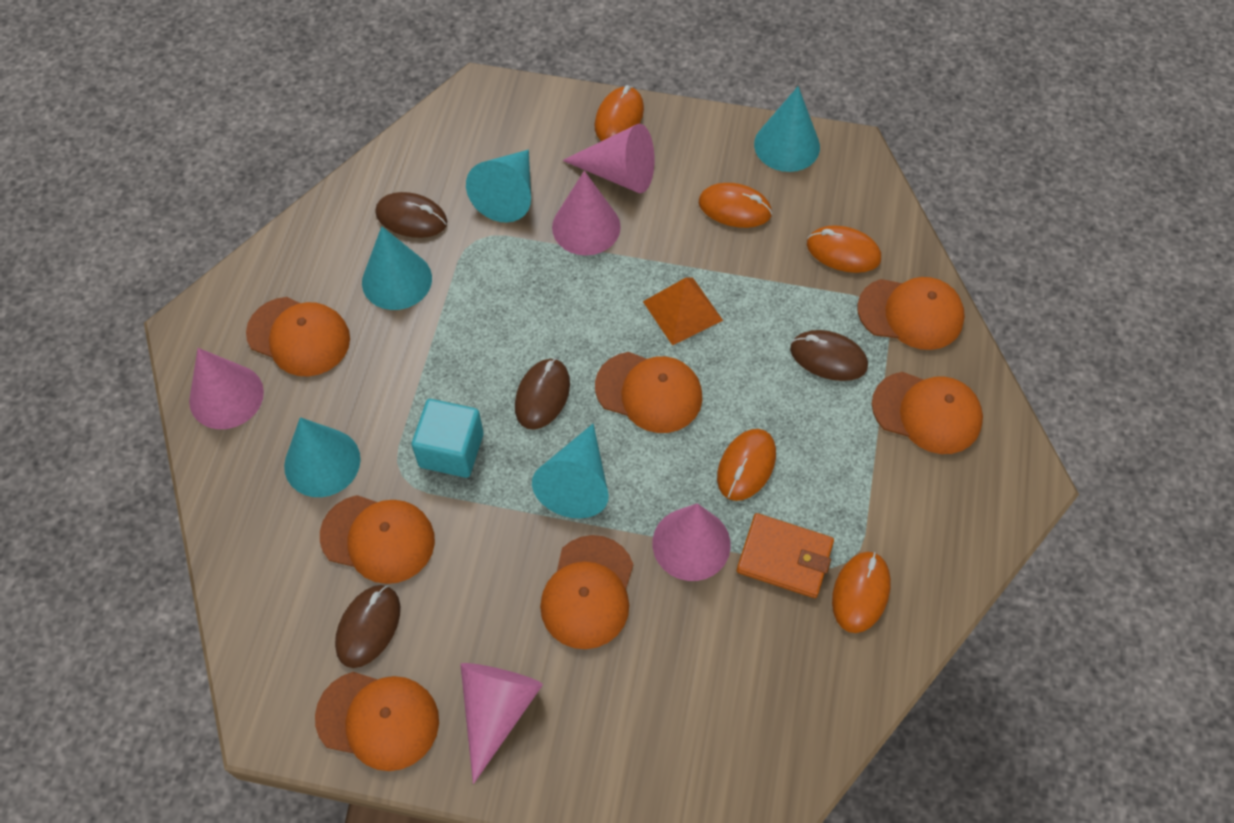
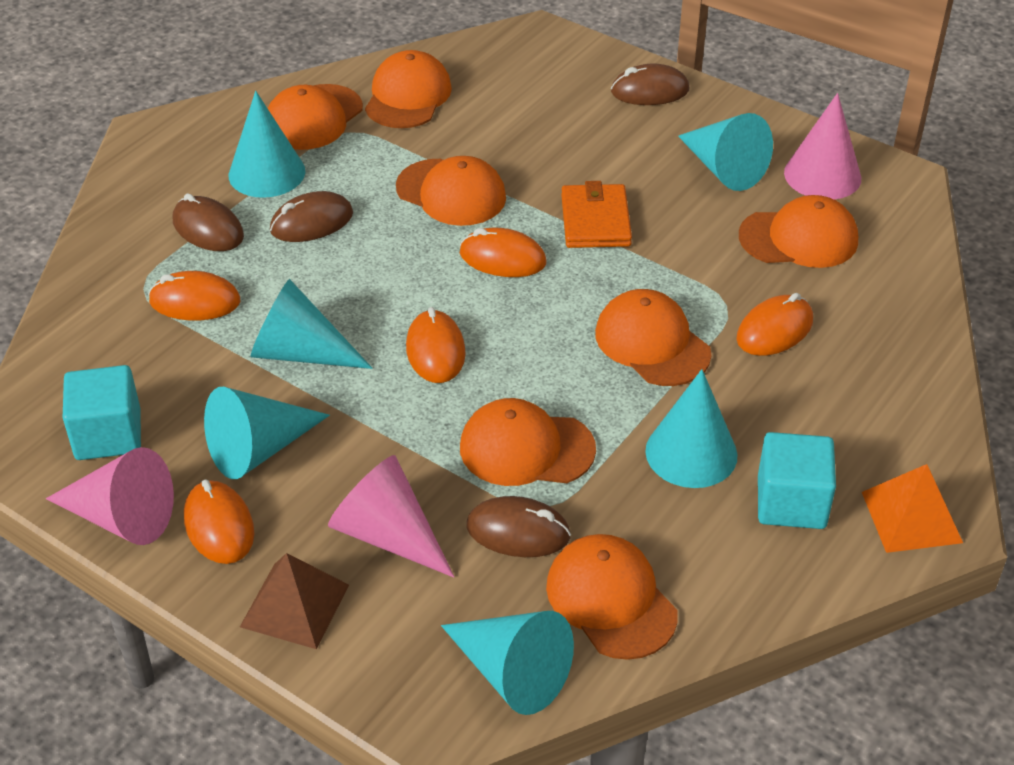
brown pyramid: 0 -> 1
pink cone: 5 -> 3
turquoise cone: 5 -> 6
turquoise cube: 1 -> 2

